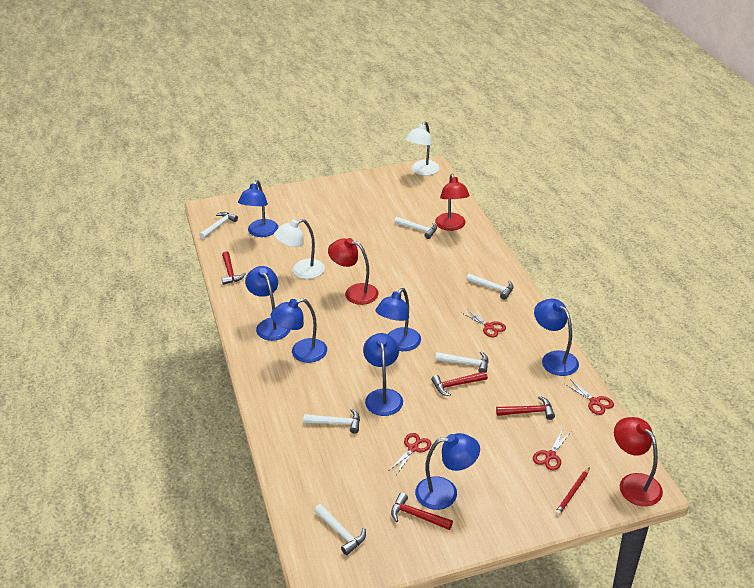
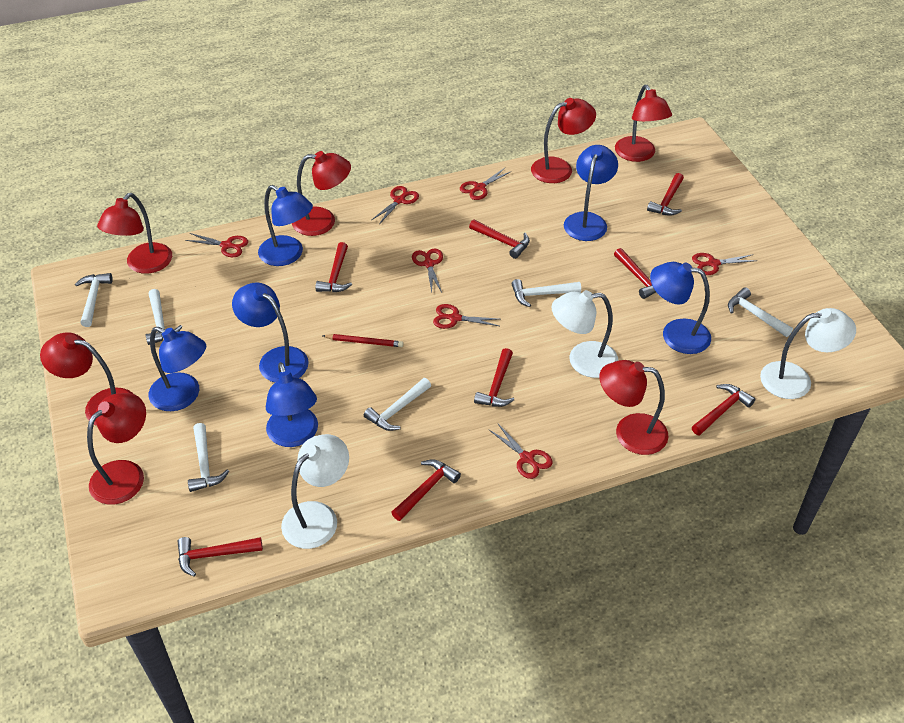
blue lamp: 7 -> 6
red hammer: 4 -> 8
red lamp: 3 -> 7
red scissors: 4 -> 7
white lamp: 2 -> 3

